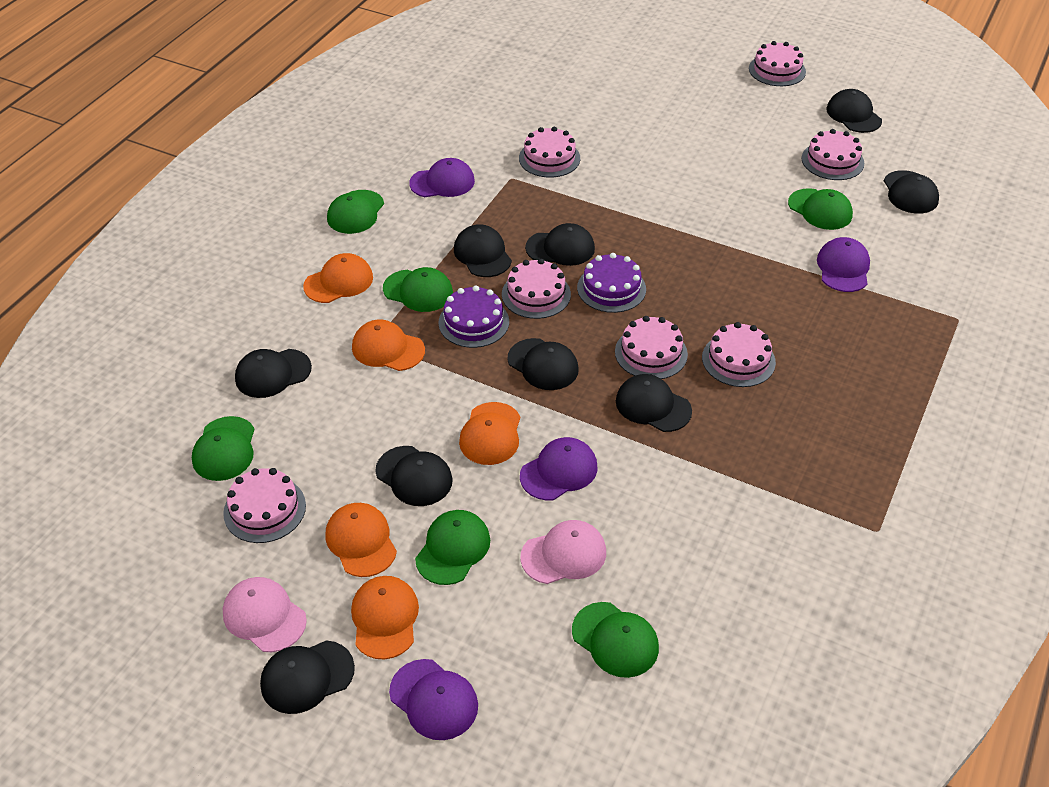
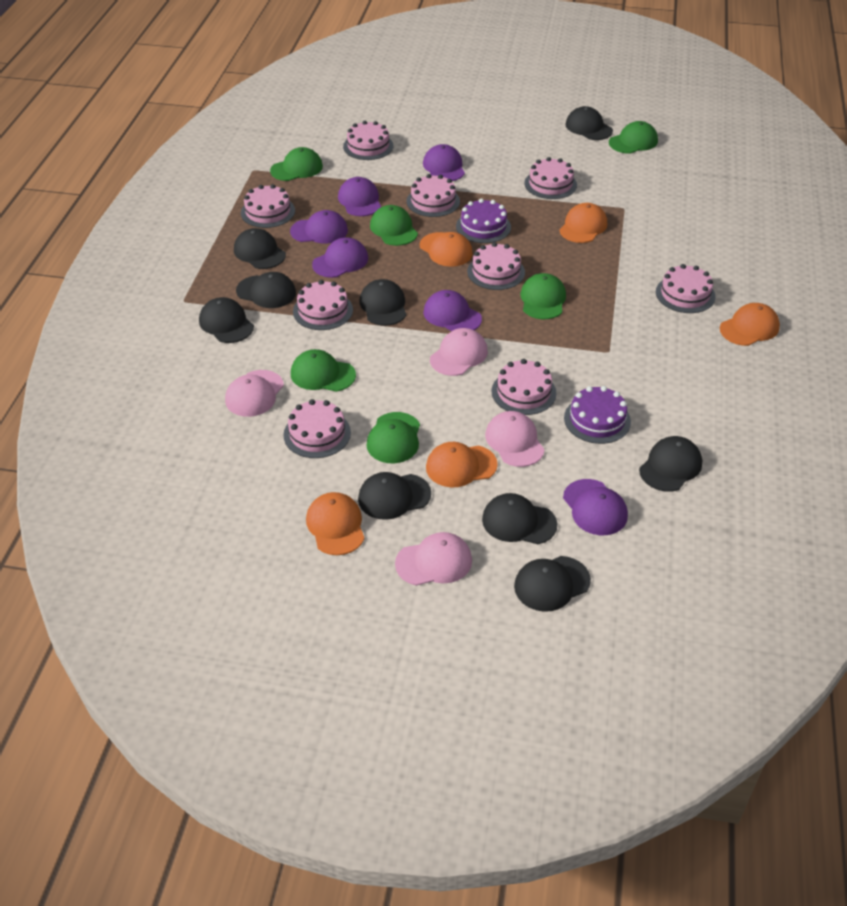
pink cake: 7 -> 9
pink cap: 2 -> 4
purple cap: 4 -> 6

